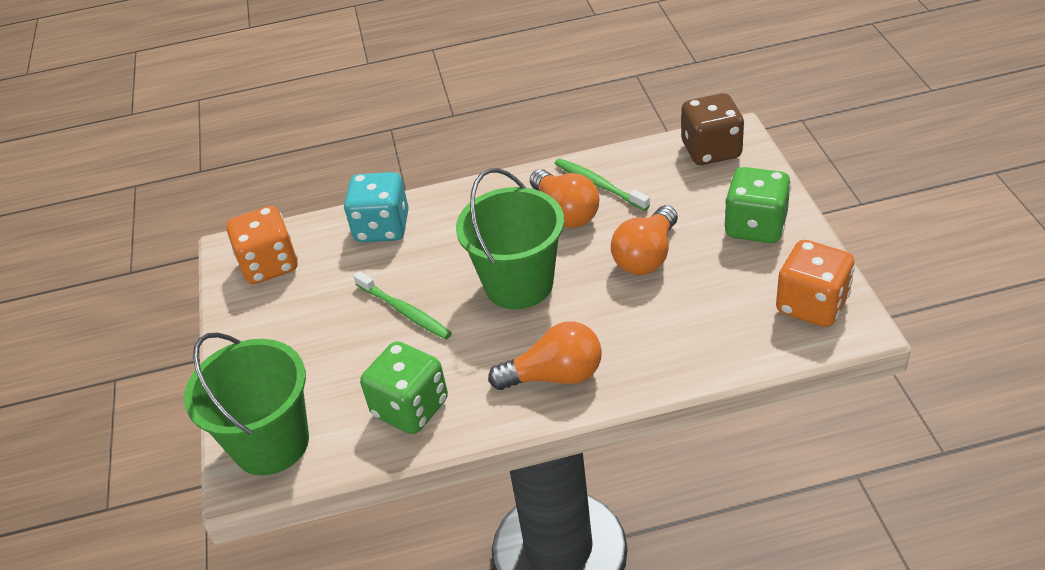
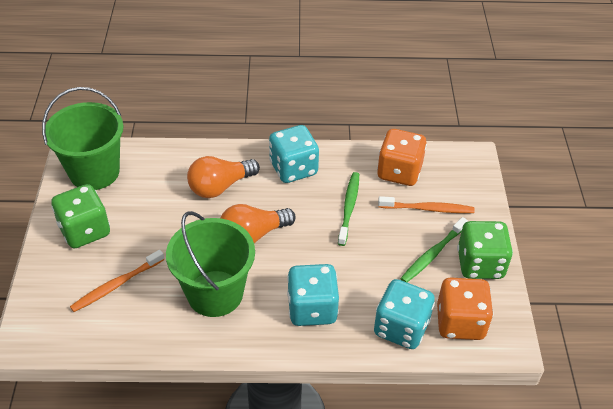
brown dice: 1 -> 0
orange light bulb: 3 -> 2
orange toothbrush: 0 -> 2
turquoise dice: 1 -> 3

